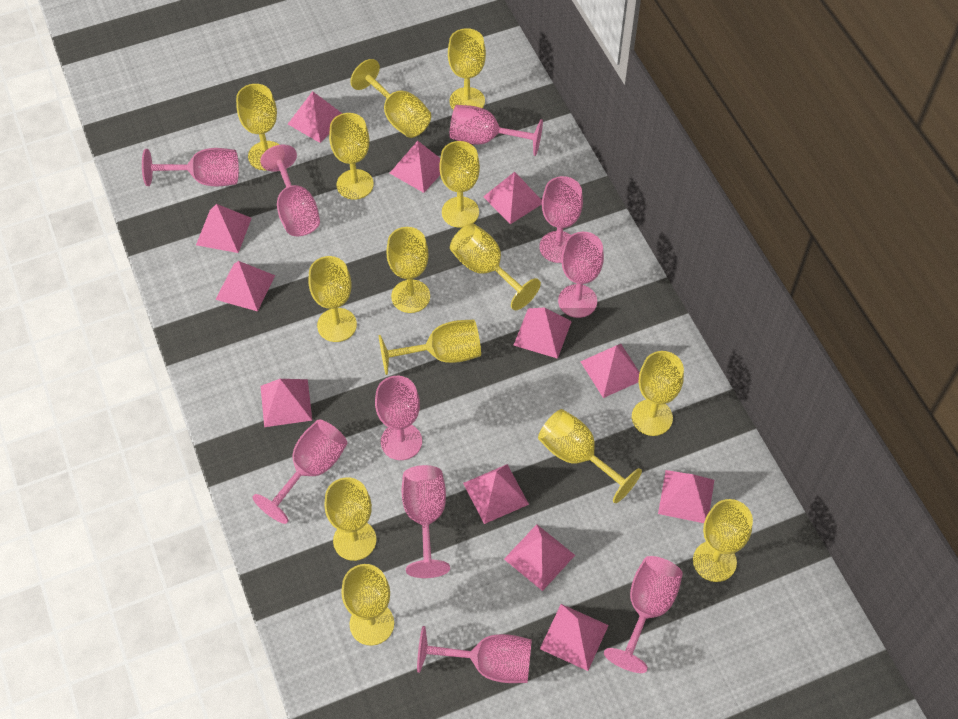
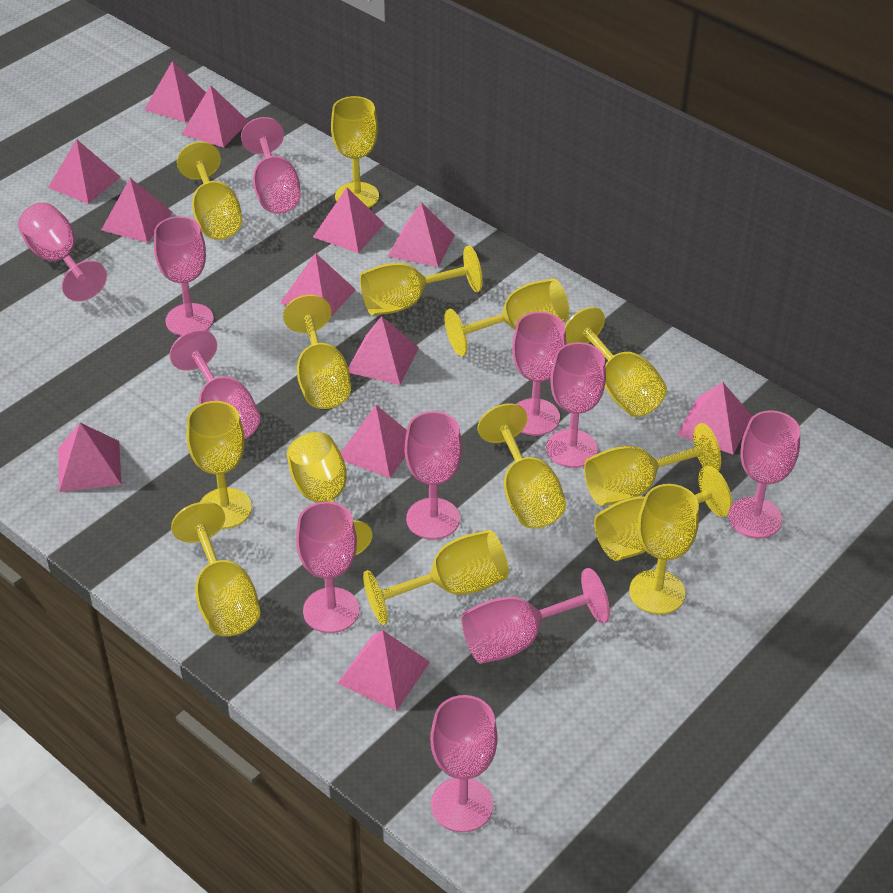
pink goblet: 10 -> 11

